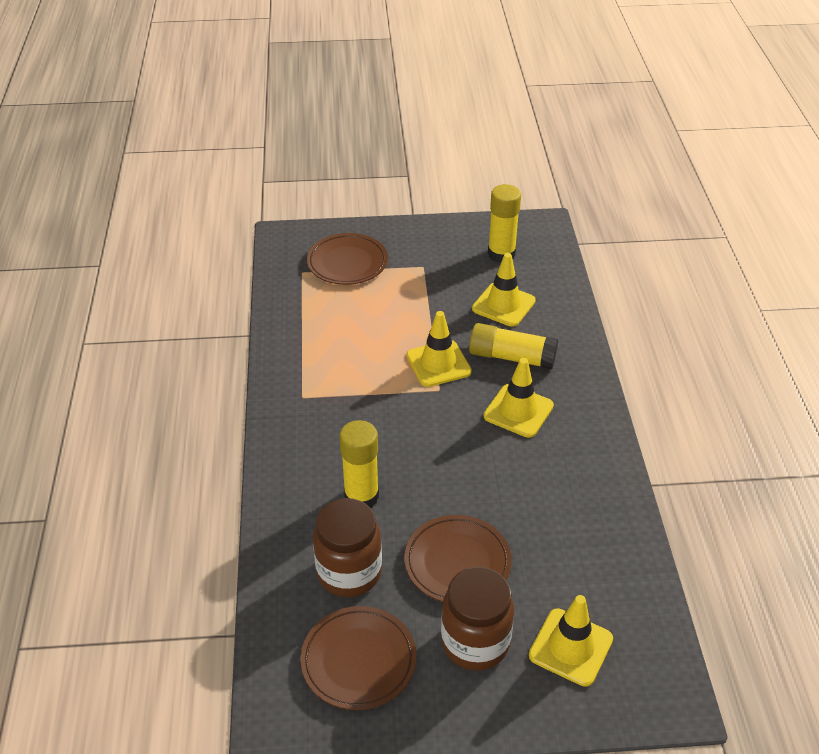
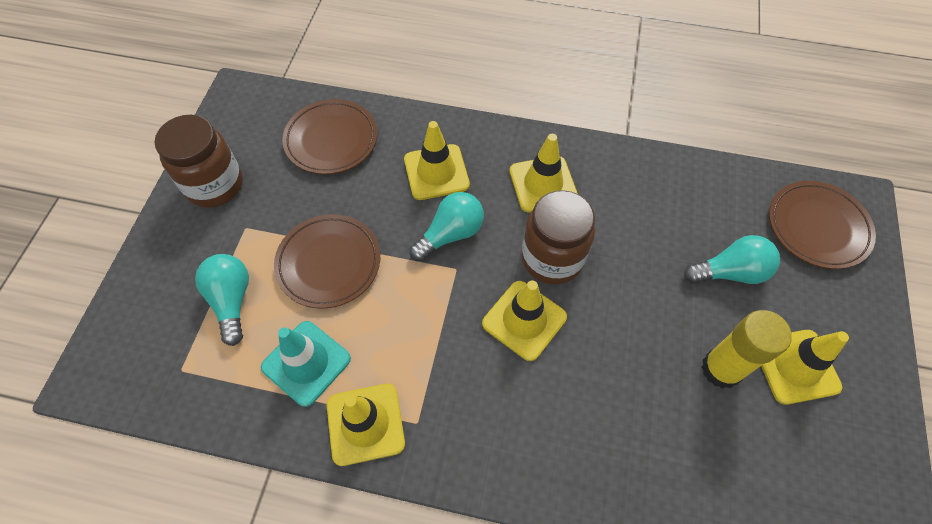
turquoise light bulb: 0 -> 3
turquoise traffic cone: 0 -> 1
yellow glue stick: 3 -> 1
yellow traffic cone: 4 -> 5

